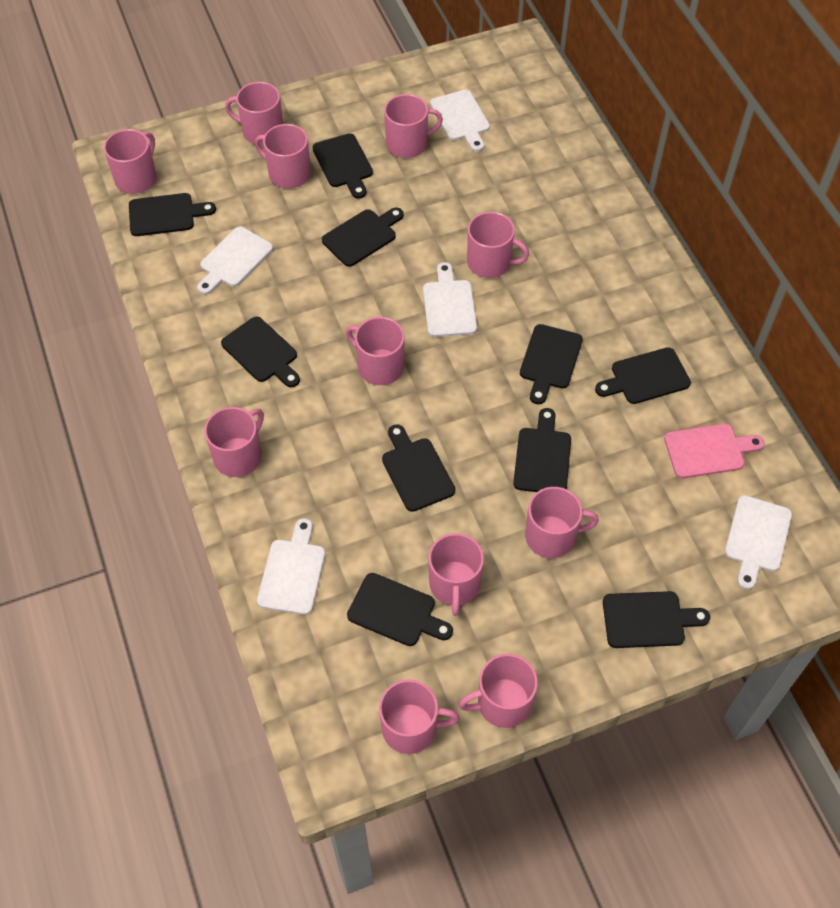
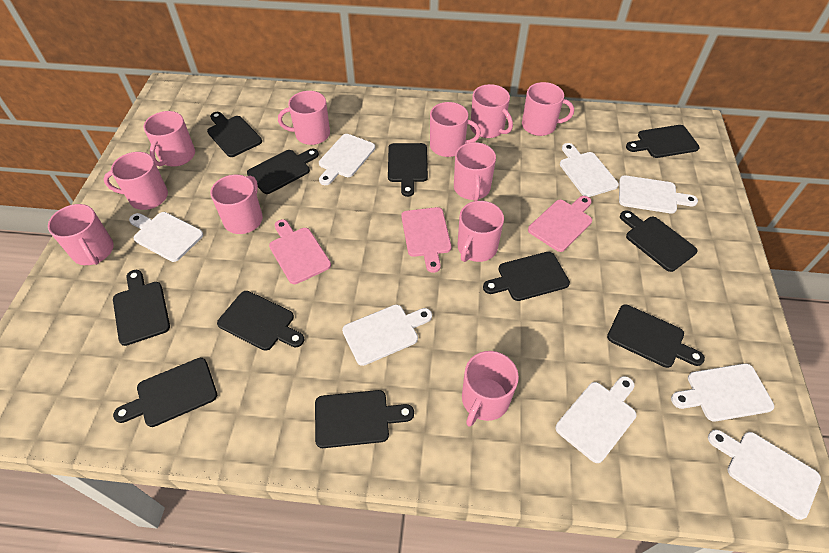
black cutting board: 10 -> 11
pink cutting board: 1 -> 3
white cutting board: 5 -> 8

